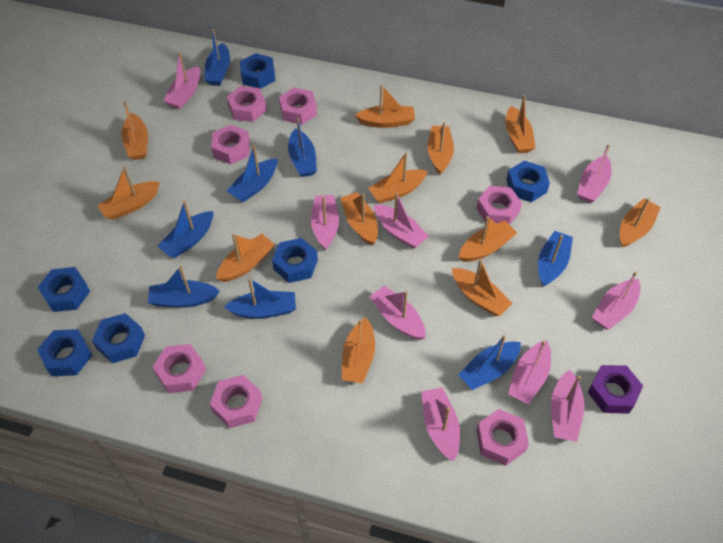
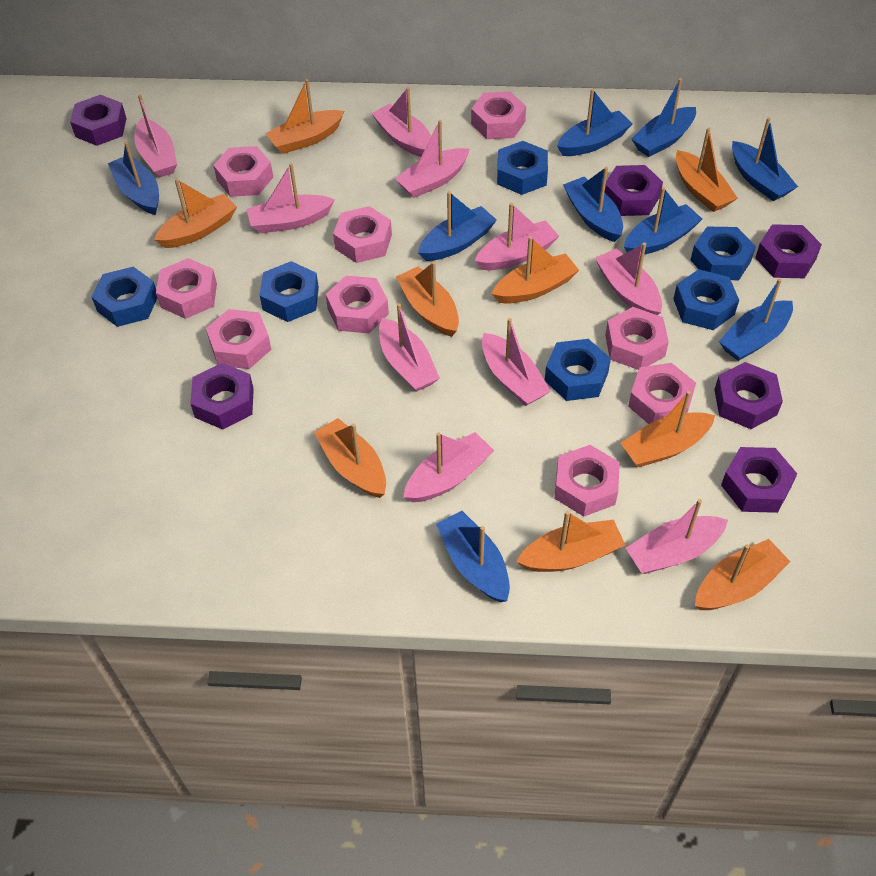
blue boat: 8 -> 9
orange boat: 12 -> 9
pink boat: 9 -> 10
pink nut: 7 -> 9
purple nut: 1 -> 6

